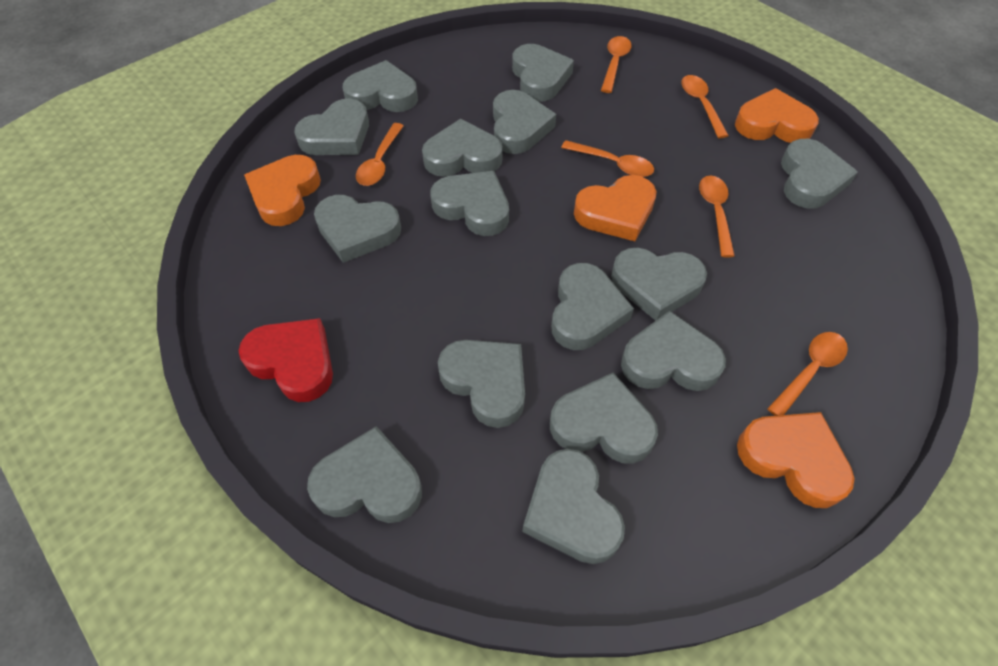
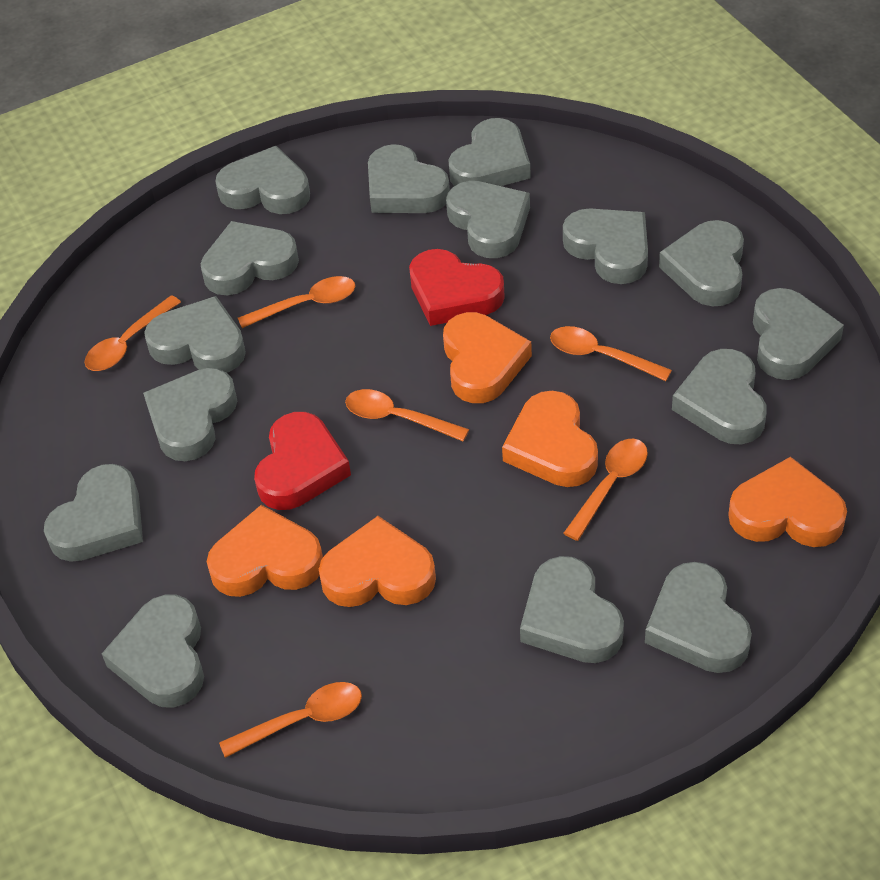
orange heart: 4 -> 5
red heart: 1 -> 2

